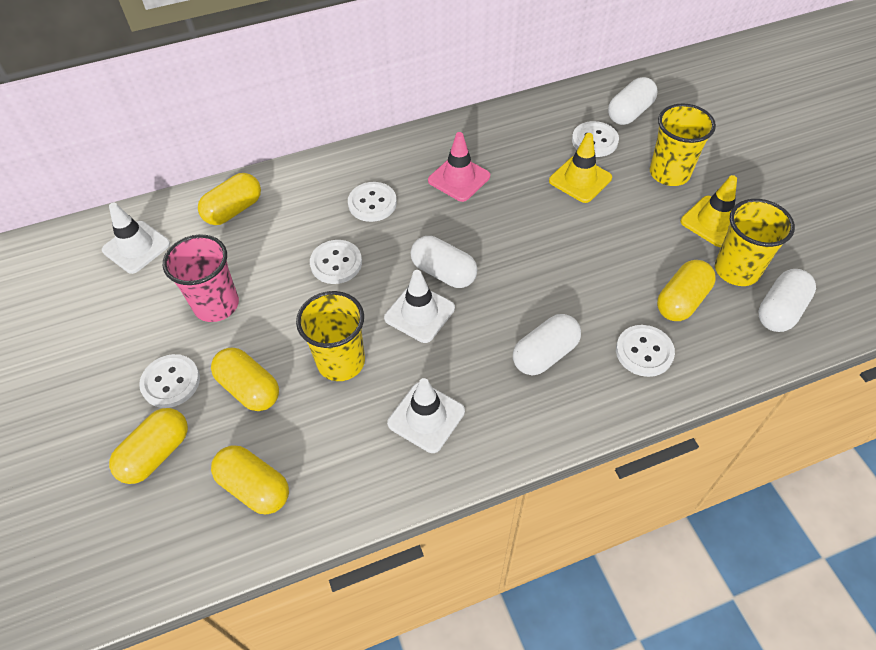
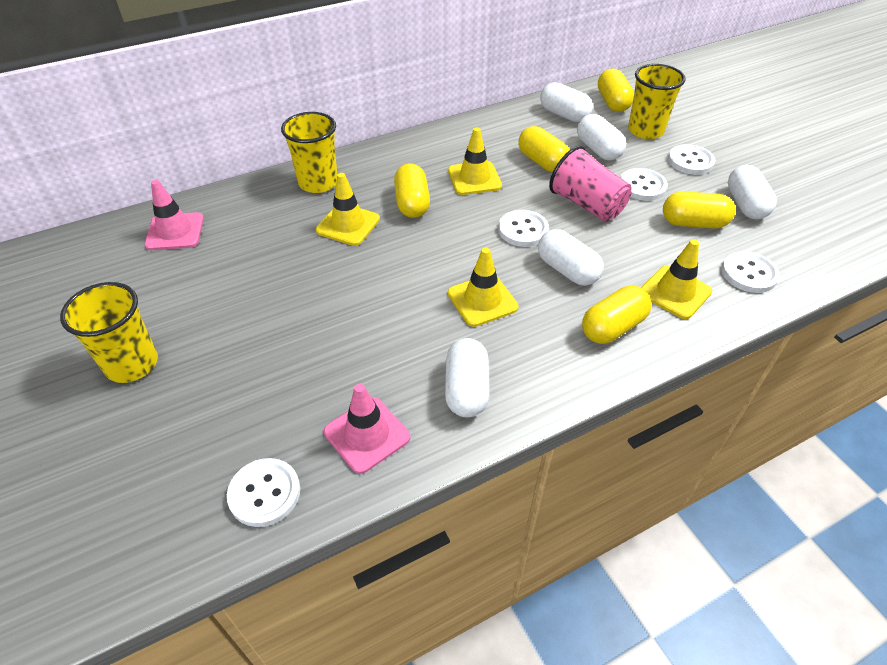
pink traffic cone: 1 -> 2
white capsule: 4 -> 5
white traffic cone: 3 -> 0
yellow traffic cone: 2 -> 4

